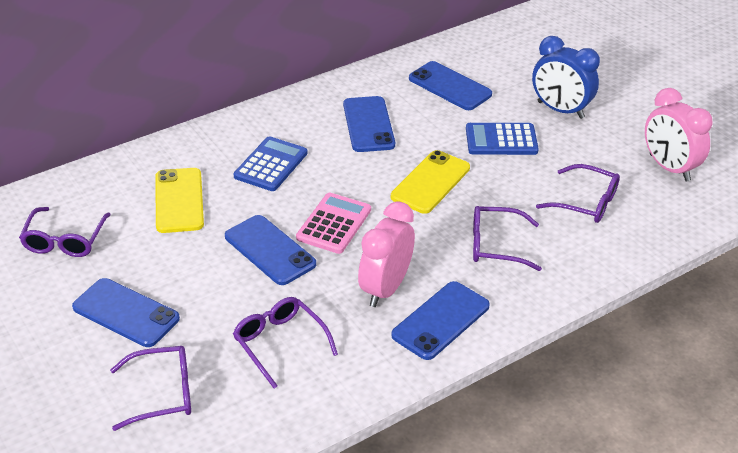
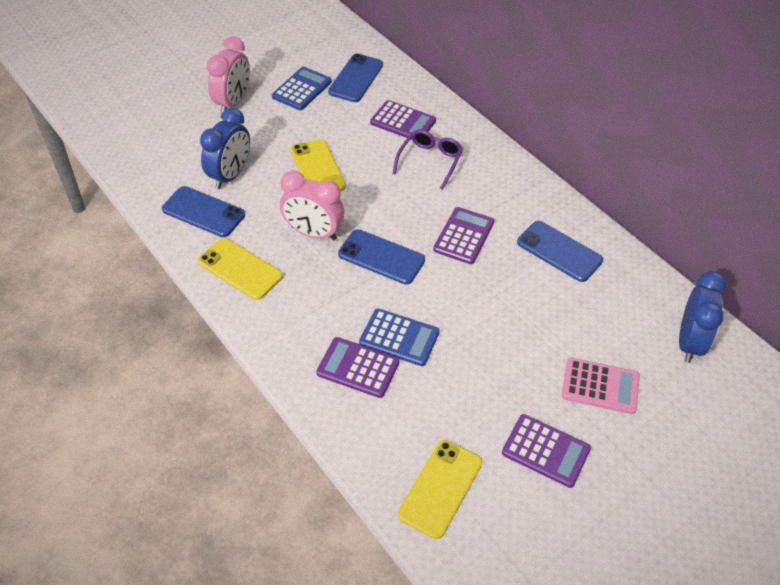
blue clock: 1 -> 2
blue phone: 5 -> 4
purple calculator: 0 -> 4
purple glasses: 5 -> 1
yellow phone: 2 -> 3

